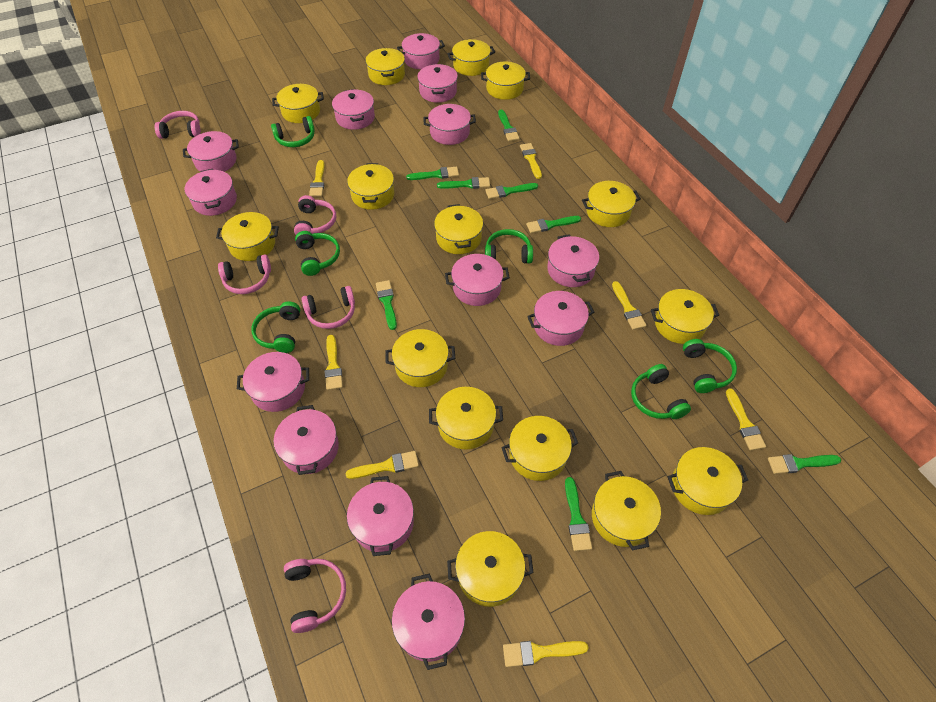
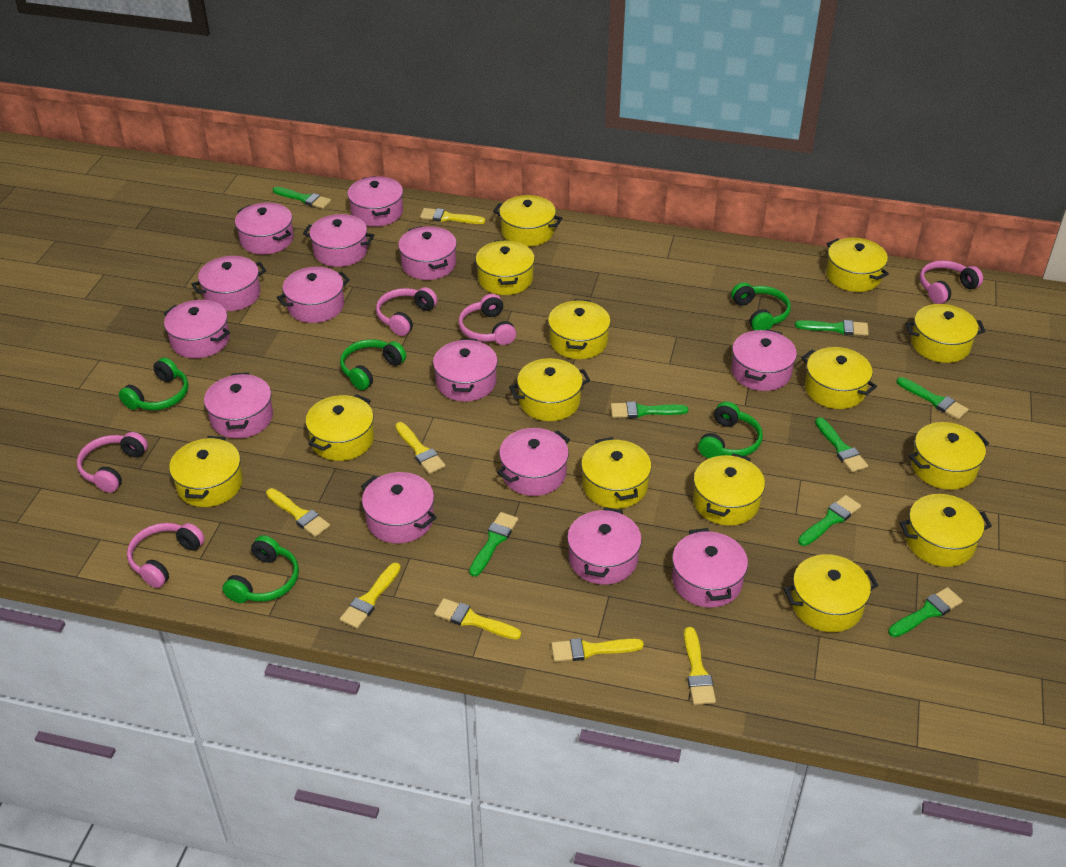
green headphones: 6 -> 5
pink pot: 13 -> 14
yellow pot: 15 -> 14

